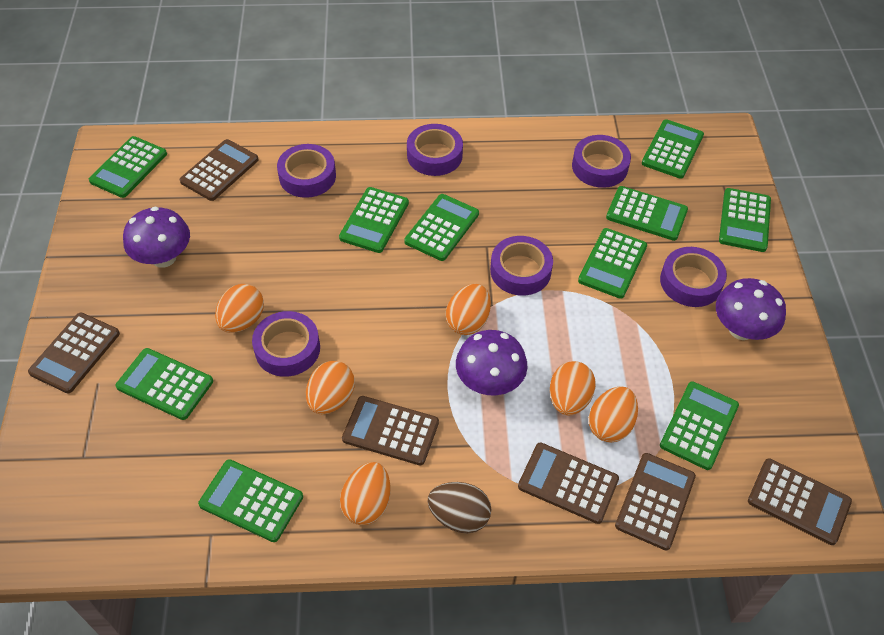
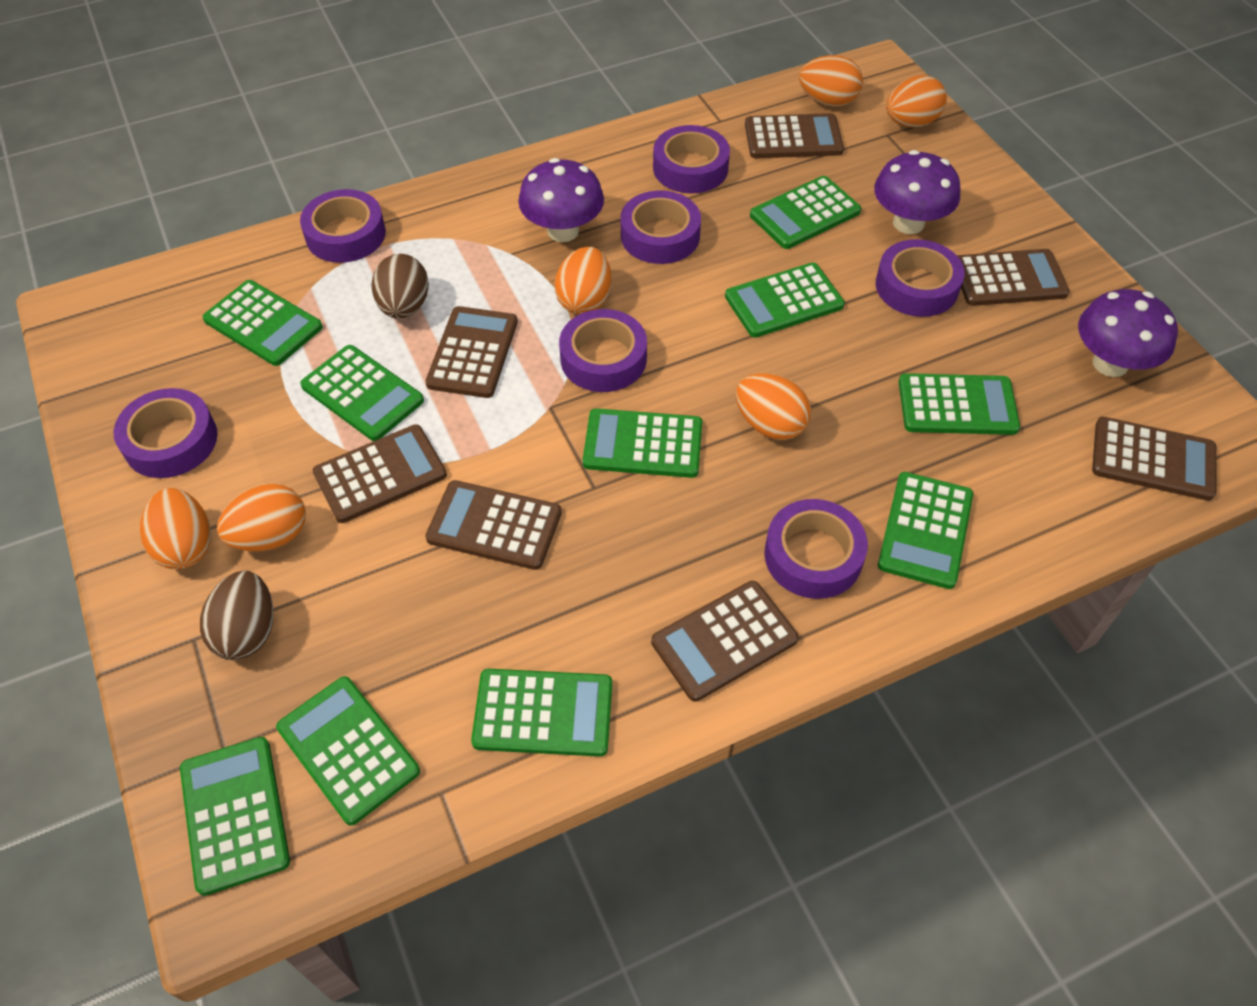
brown calculator: 6 -> 7
brown egg: 1 -> 2
purple tape: 6 -> 7

